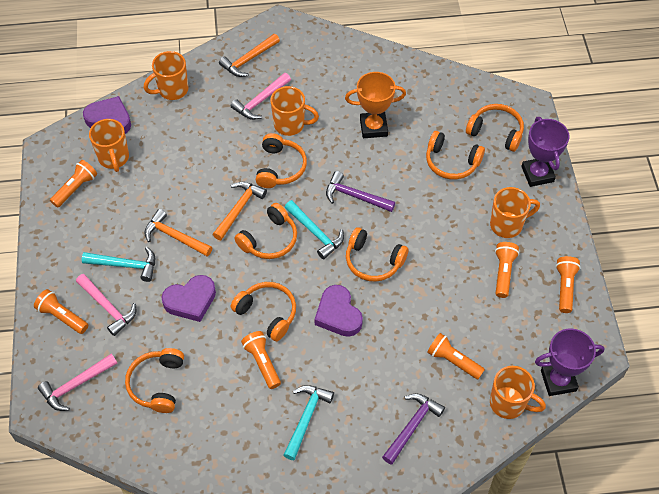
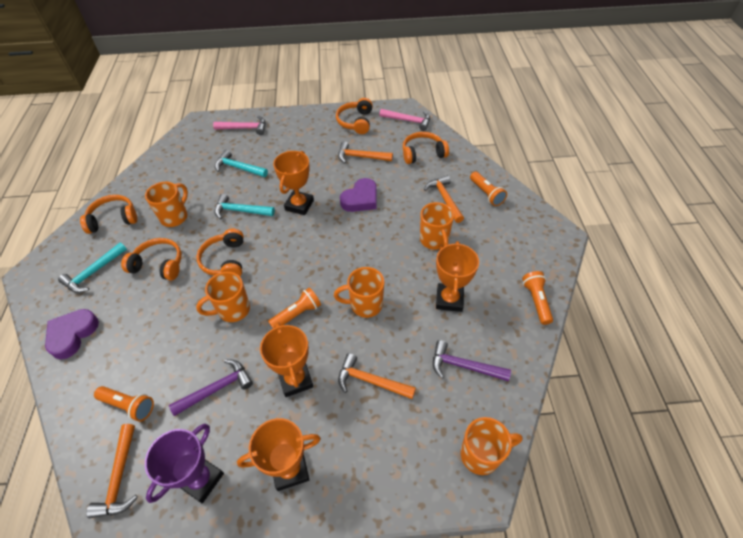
orange flashlight: 6 -> 4
orange hammer: 3 -> 4
orange headphones: 7 -> 5
orange trophy: 1 -> 4
pink hammer: 3 -> 2
purple heart: 3 -> 2
purple trophy: 2 -> 1

